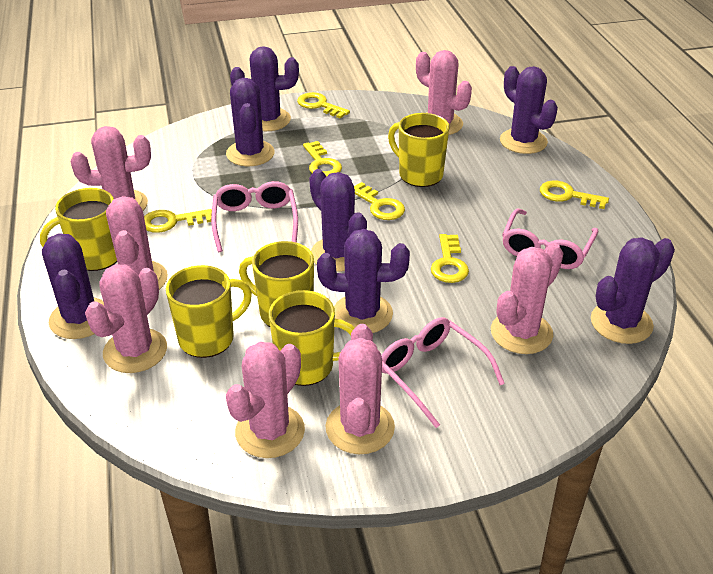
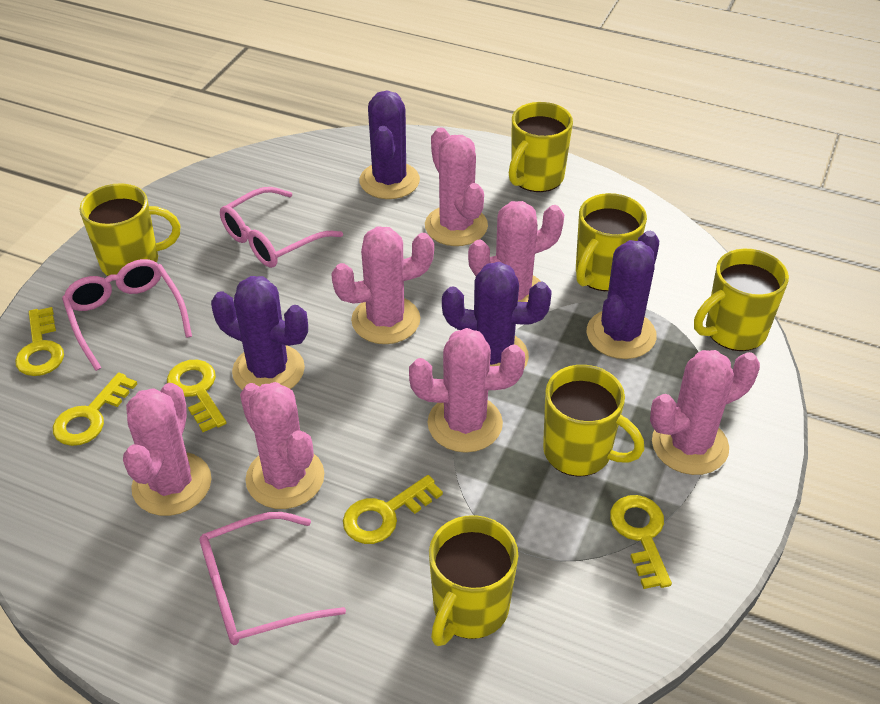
purple cactus: 7 -> 4
yellow key: 6 -> 5
yellow mug: 5 -> 6

